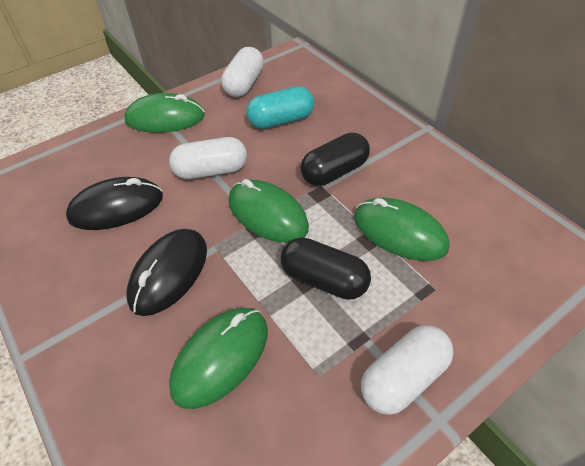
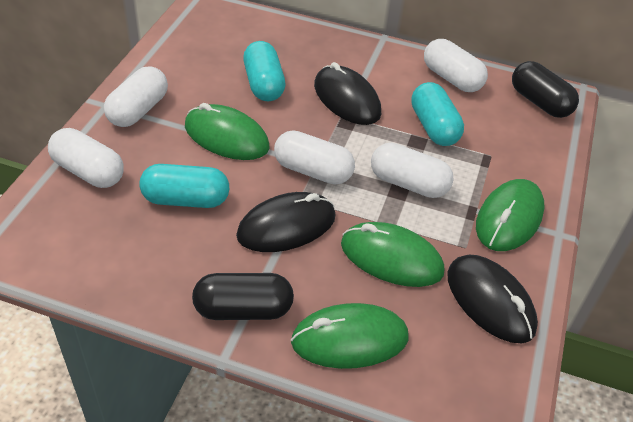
black mouse: 2 -> 3
turquoise capsule: 1 -> 3
white capsule: 3 -> 5

